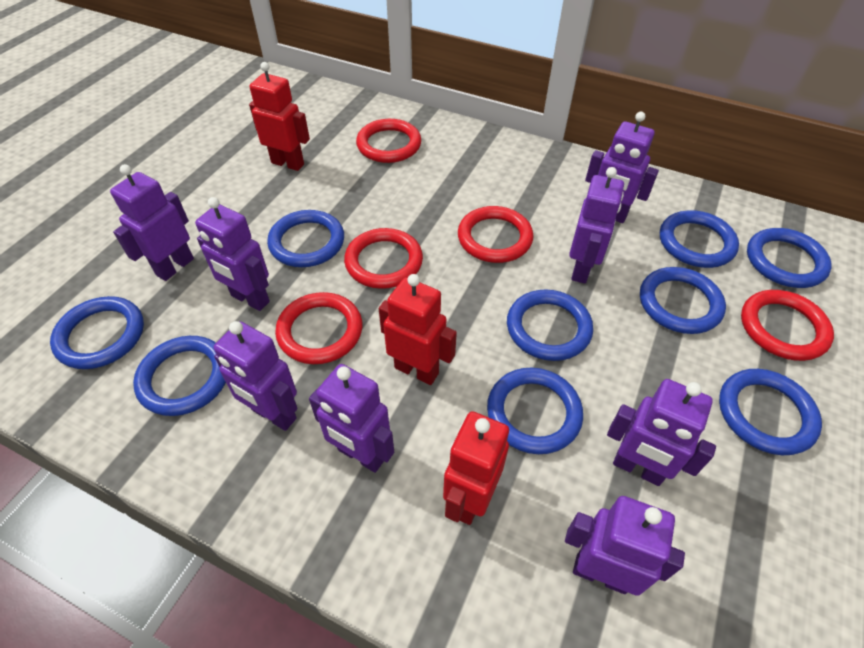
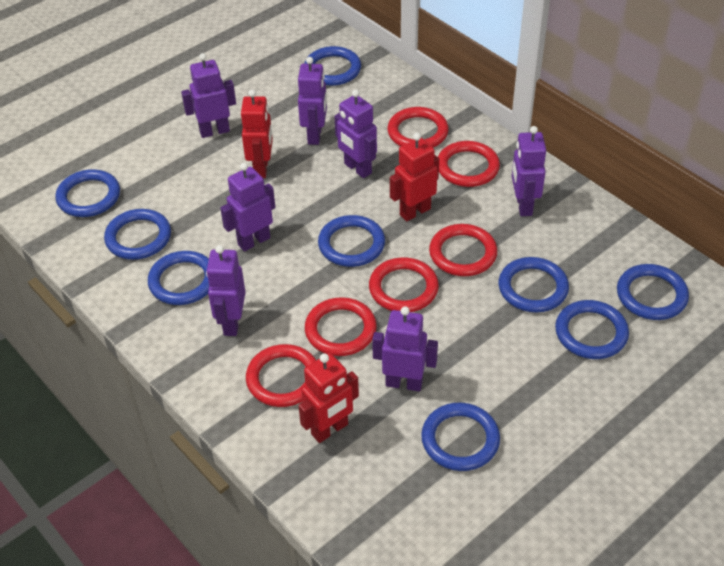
purple robot: 8 -> 7
red ring: 5 -> 6

